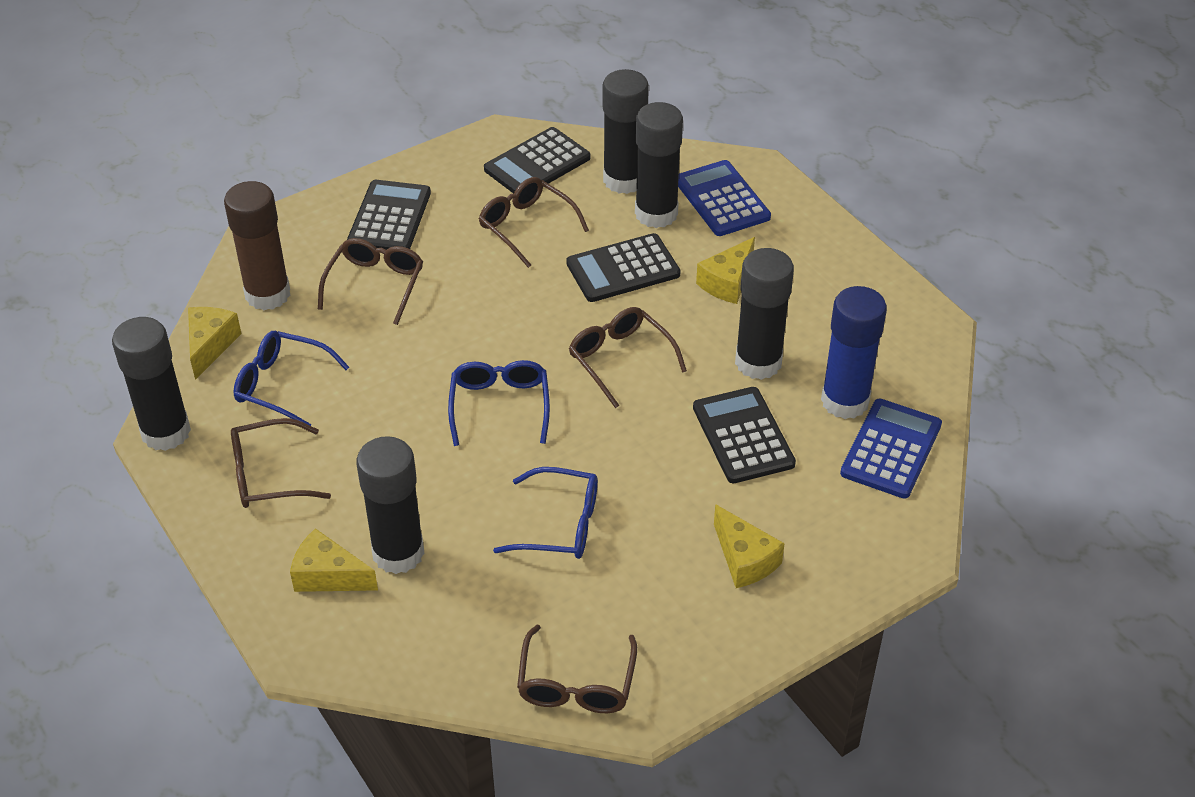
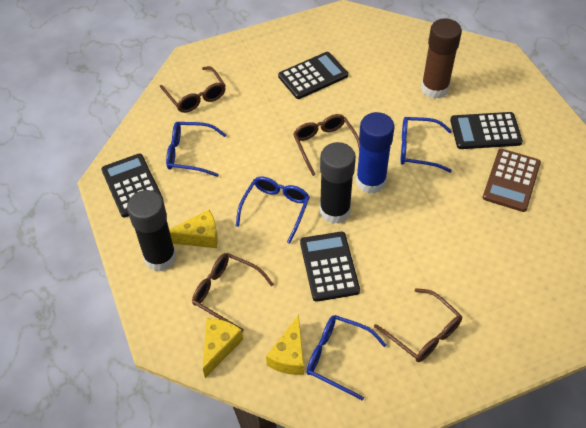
black glue stick: 5 -> 2
blue calculator: 2 -> 0
blue glasses: 3 -> 4
brown calculator: 0 -> 1
brown glasses: 5 -> 4
yellow cheese: 4 -> 3

